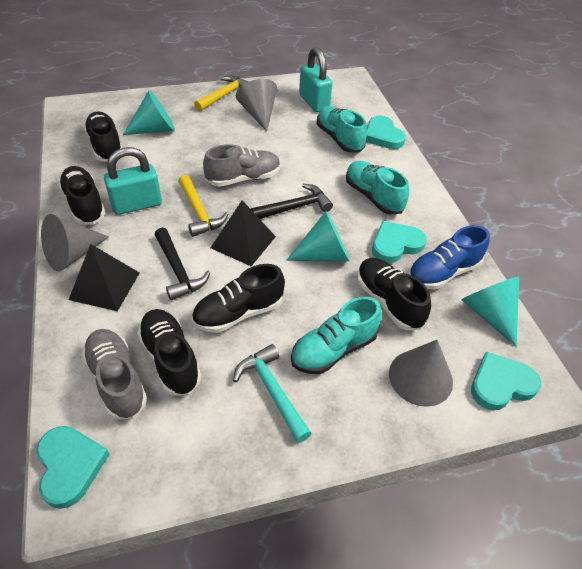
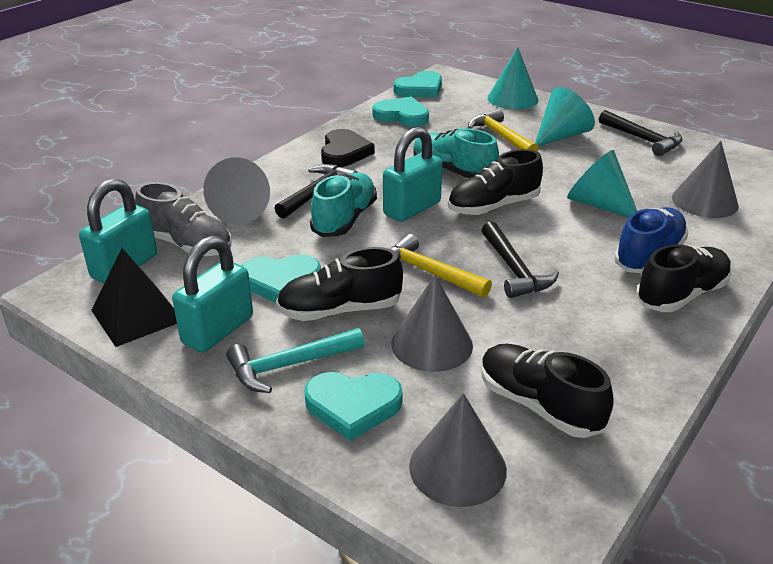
black hammer: 2 -> 3
black heart: 0 -> 1
black pyramid: 2 -> 1
black shoe: 5 -> 4
grey cone: 3 -> 4
grey shoe: 2 -> 1
turquoise padlock: 2 -> 3
turquoise shoe: 3 -> 2

